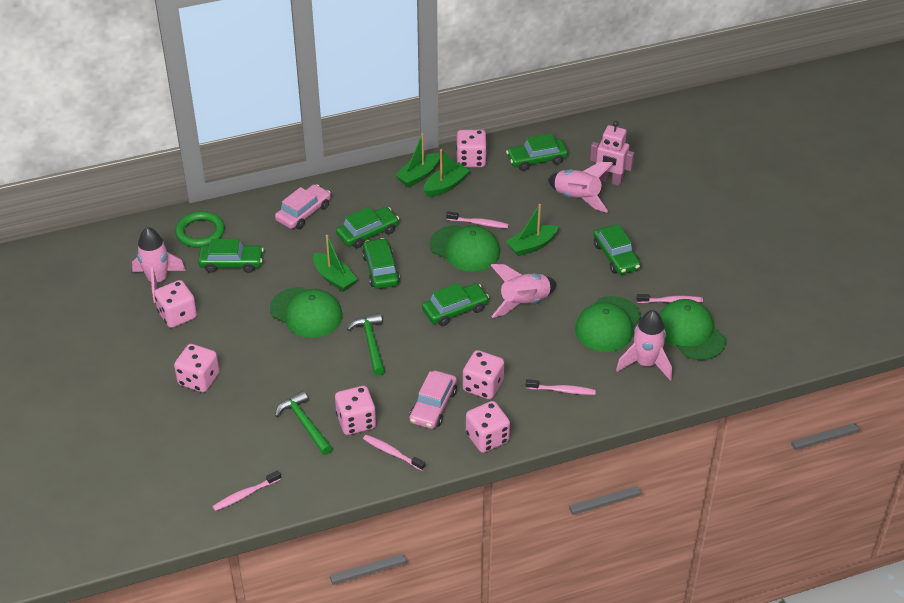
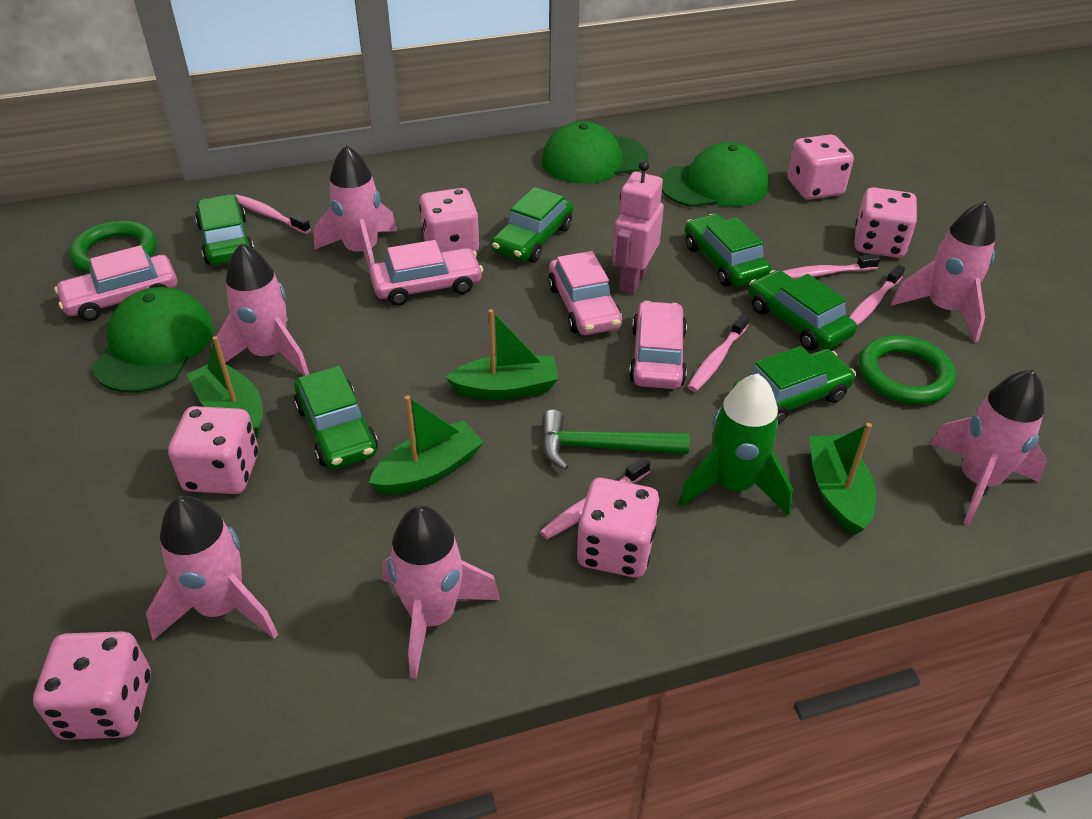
green cap: 4 -> 3
green hammer: 2 -> 1
green ring: 1 -> 2
green rocket: 0 -> 1
pink car: 2 -> 4
pink rocket: 4 -> 6

